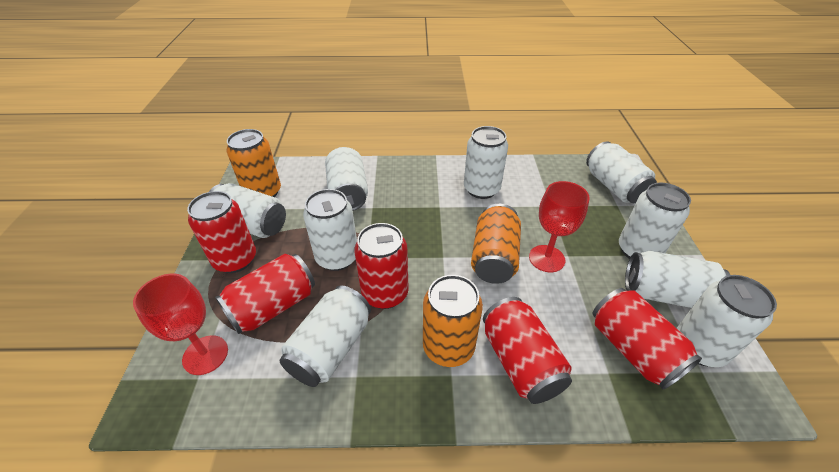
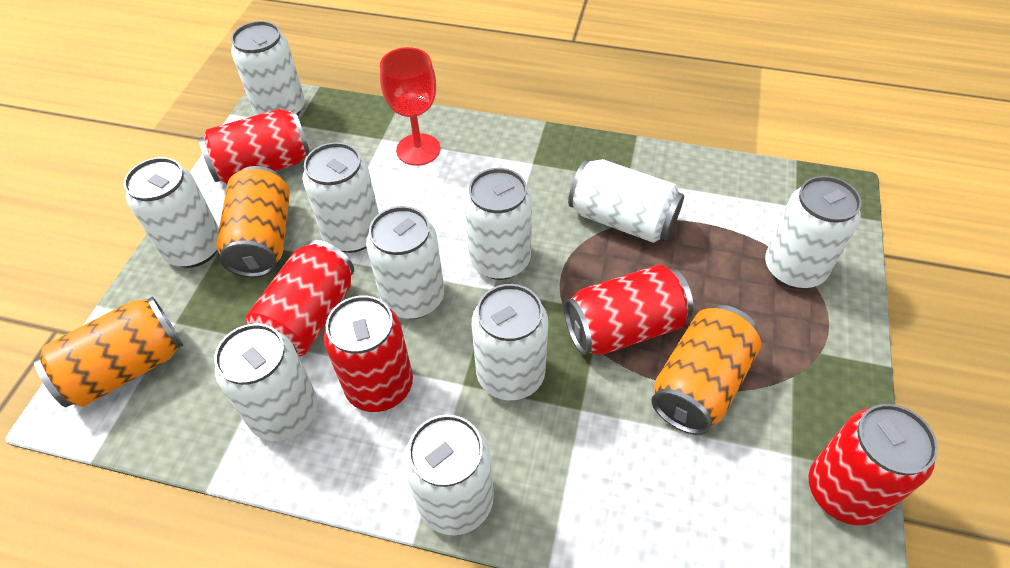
red goblet: 2 -> 1
white can: 9 -> 10

